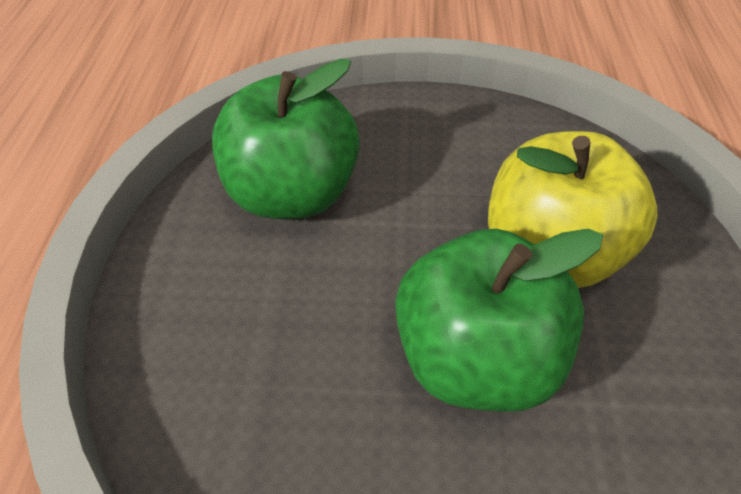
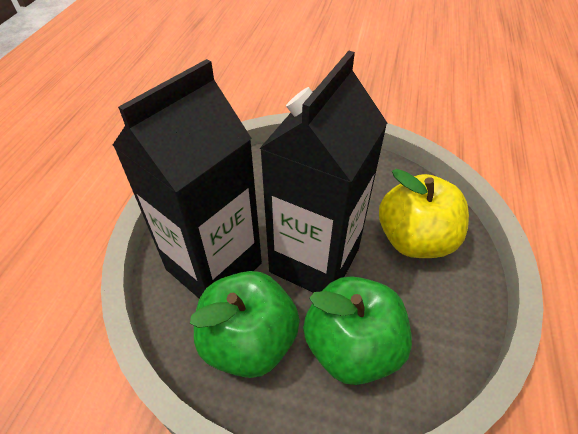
black carton: 0 -> 2

